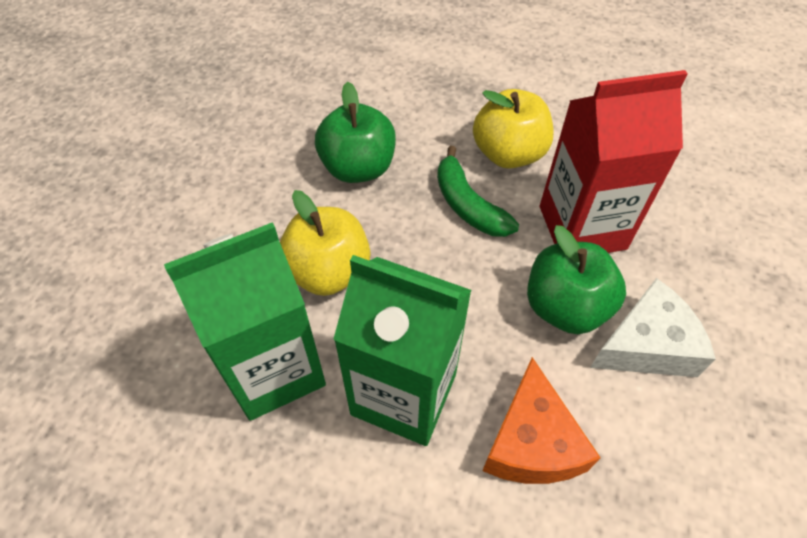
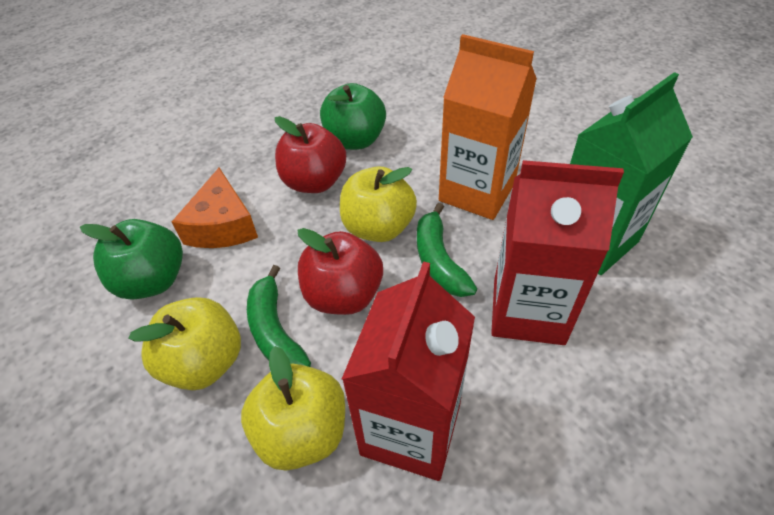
green banana: 1 -> 2
green carton: 2 -> 1
orange carton: 0 -> 1
red apple: 0 -> 2
red carton: 1 -> 2
white cheese: 1 -> 0
yellow apple: 2 -> 3

